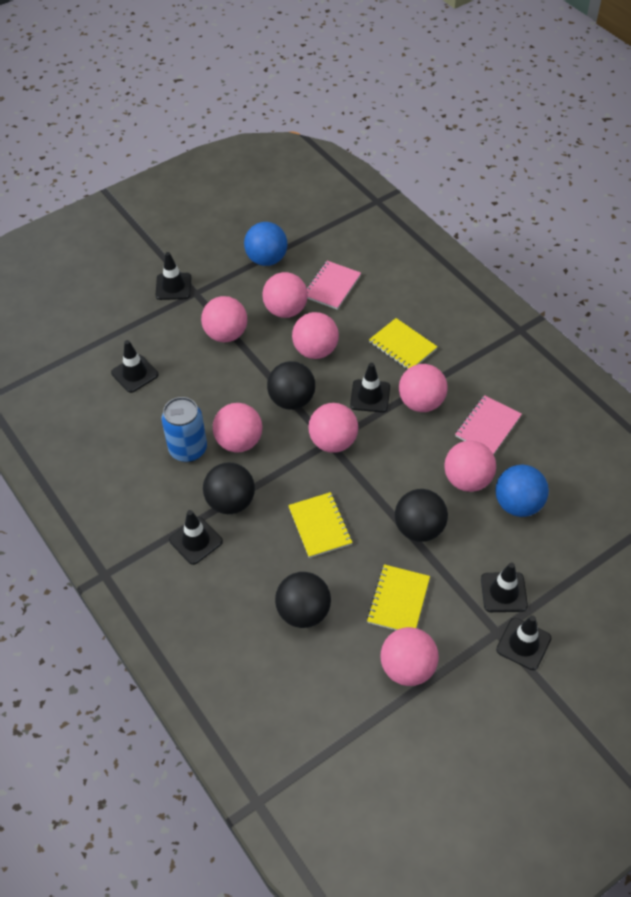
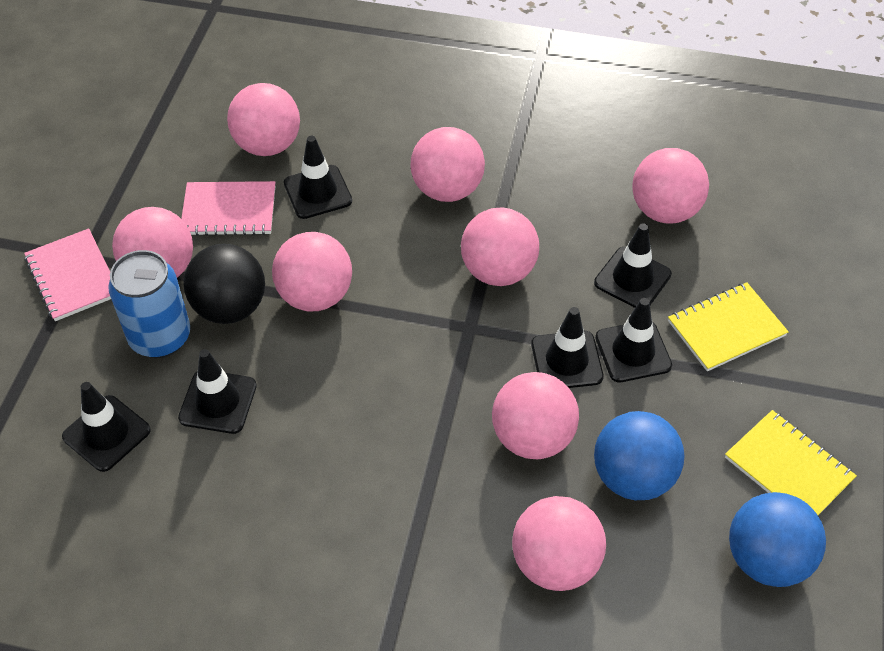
black ball: 4 -> 1
yellow notebook: 3 -> 2

